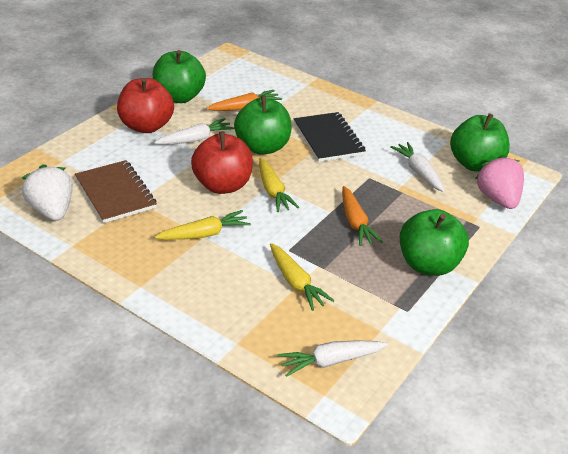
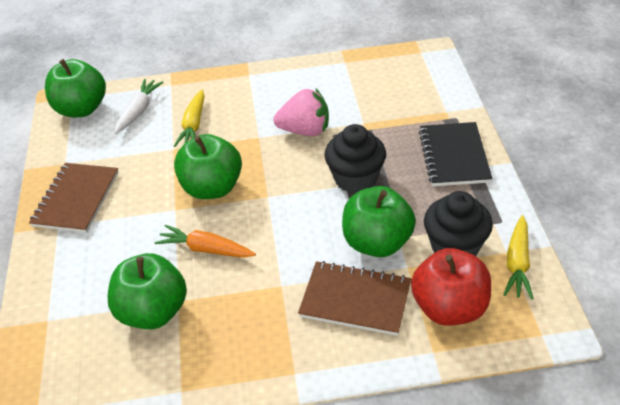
black cupcake: 0 -> 2
brown notebook: 1 -> 2
orange carrot: 2 -> 1
red apple: 2 -> 1
white carrot: 3 -> 1
white strawberry: 1 -> 0
yellow carrot: 3 -> 2

